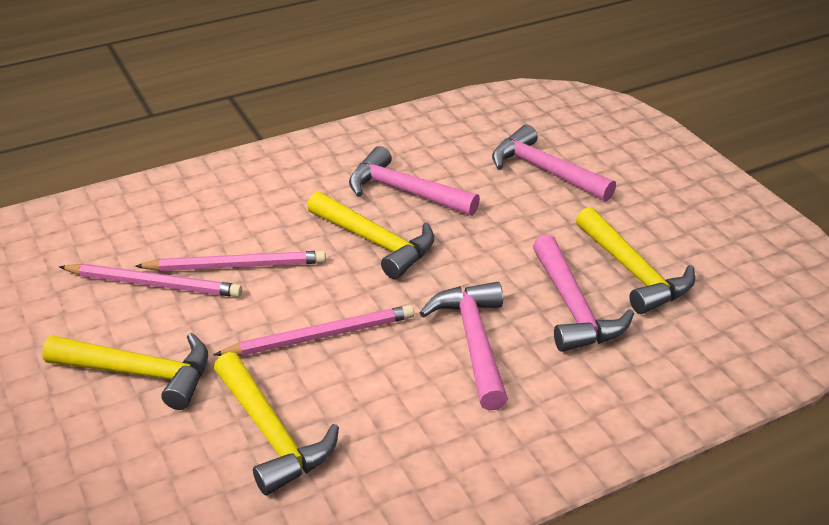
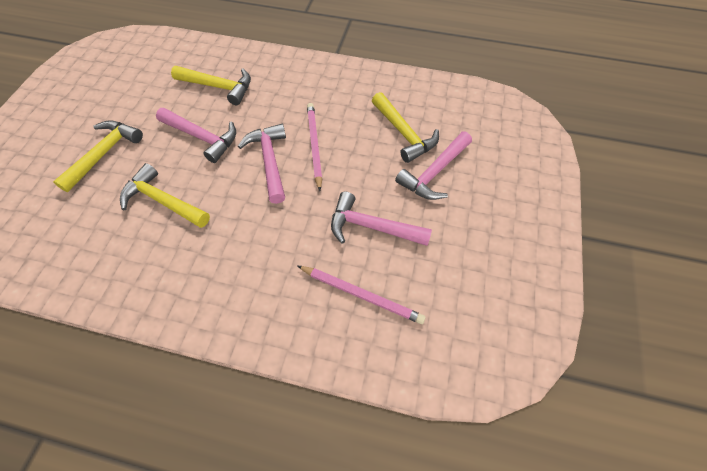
pink pencil: 3 -> 2

